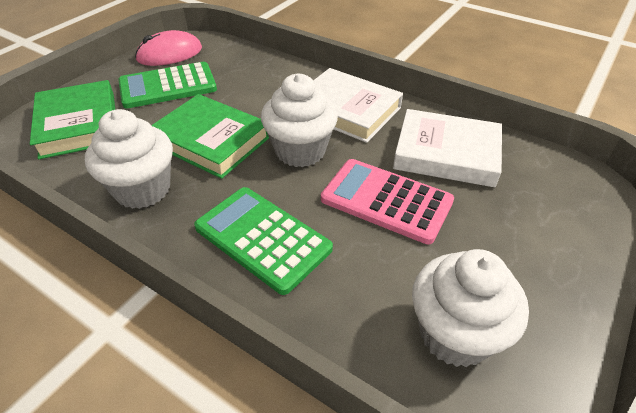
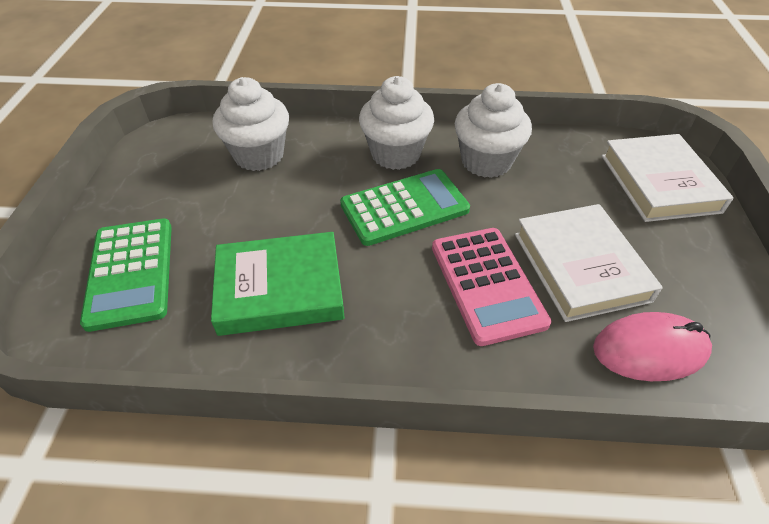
green book: 2 -> 1

